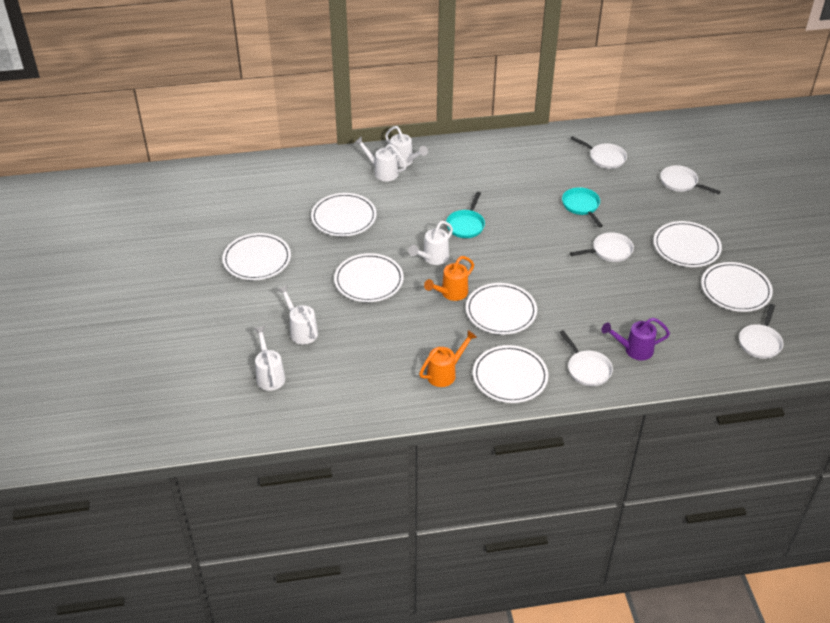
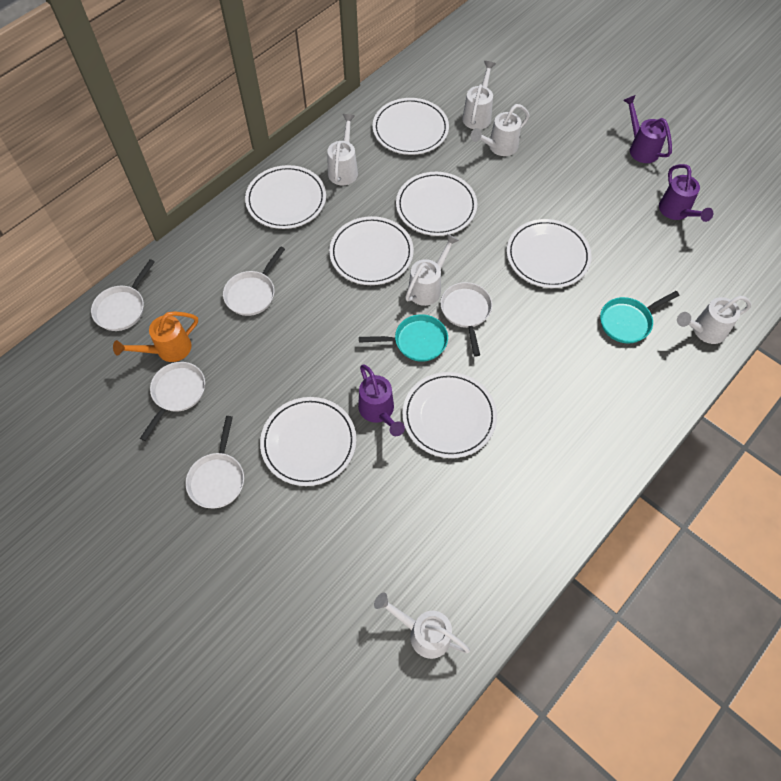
orange watering can: 2 -> 1
purple watering can: 1 -> 3
white watering can: 5 -> 6

